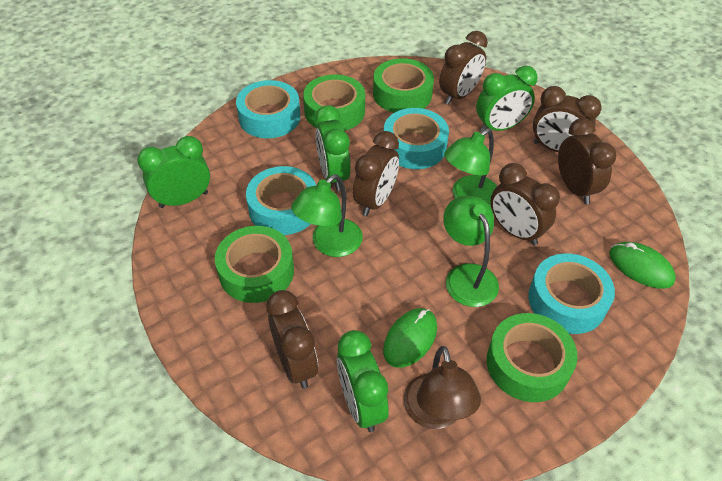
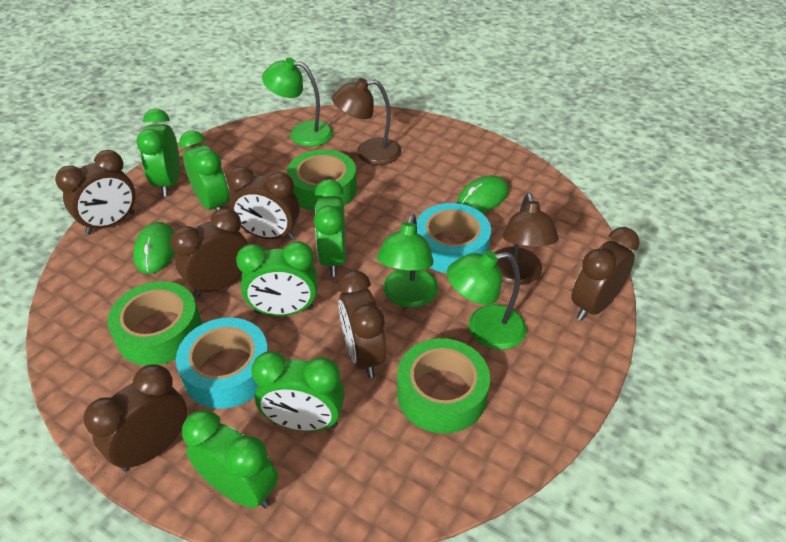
brown lamp: 1 -> 2
green clock: 4 -> 6
green tape: 4 -> 3
turquoise tape: 4 -> 2

